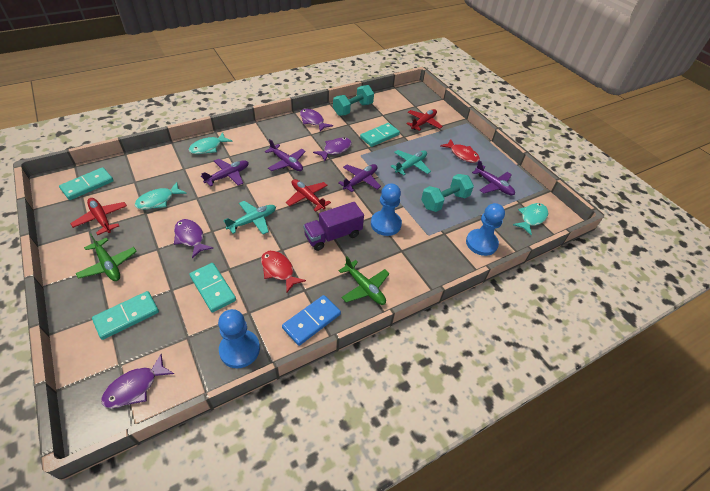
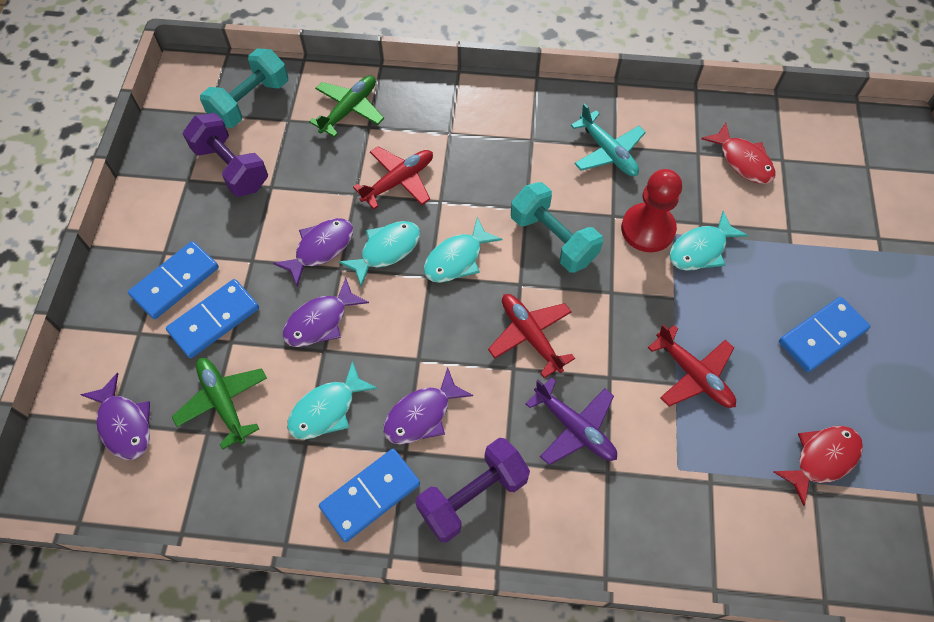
blue domino: 1 -> 4
blue pawn: 3 -> 0
purple dumbbell: 0 -> 2
purple plane: 4 -> 1
purple truck: 1 -> 0
red pawn: 0 -> 1
turquoise domino: 4 -> 0
turquoise fish: 3 -> 4
turquoise plane: 2 -> 1

